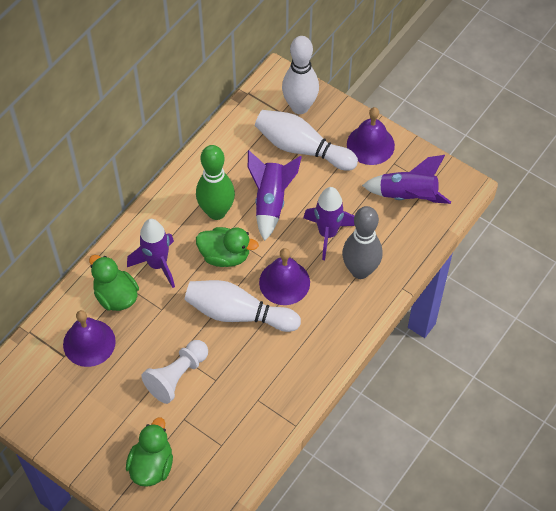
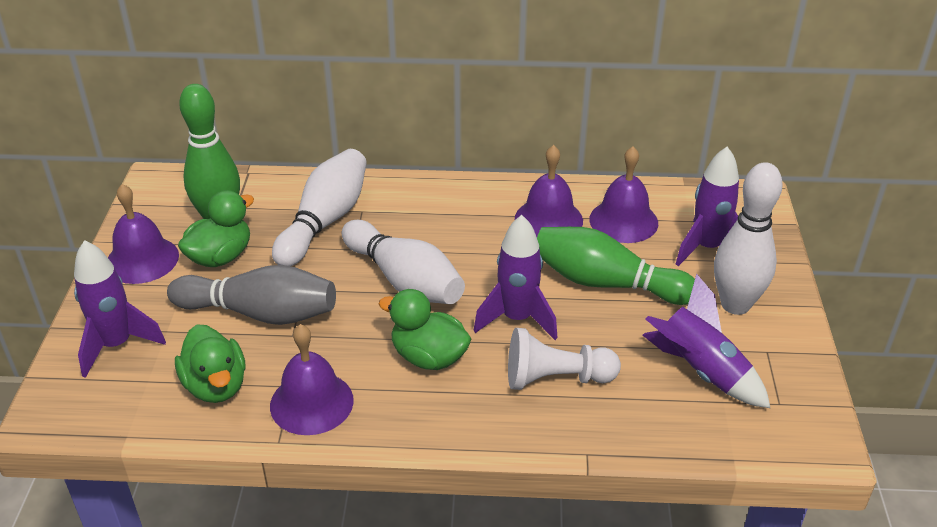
green bowling pin: 1 -> 2
purple bell: 3 -> 4

